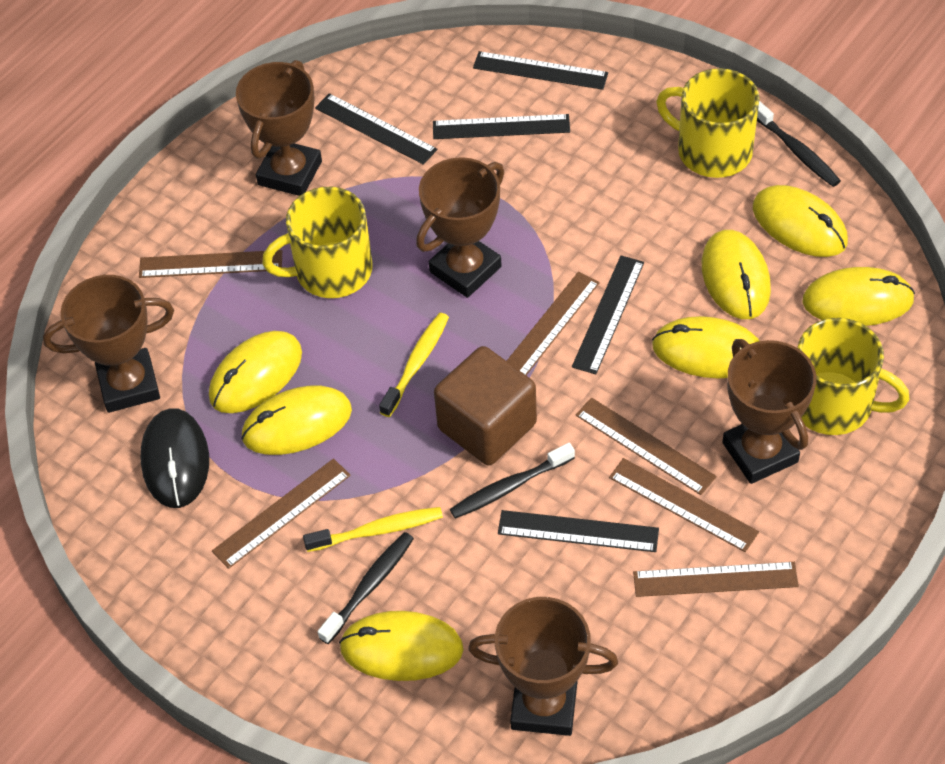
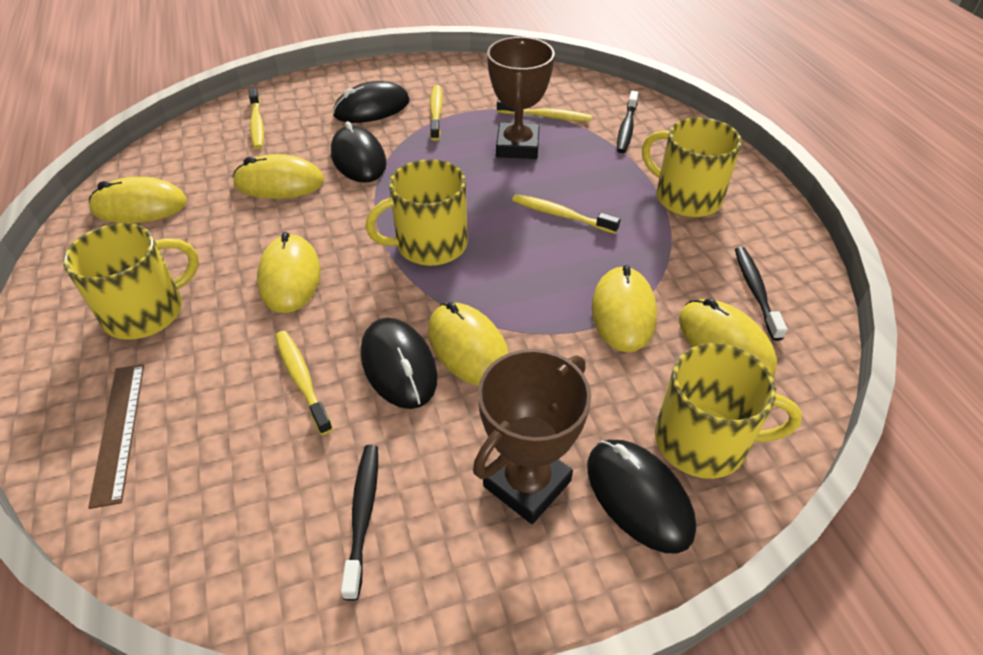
black mouse: 1 -> 4
black ruler: 5 -> 0
brown cube: 1 -> 0
brown ruler: 6 -> 1
brown trophy: 5 -> 2
yellow mouse: 7 -> 6
yellow mug: 3 -> 4
yellow toothbrush: 2 -> 5

